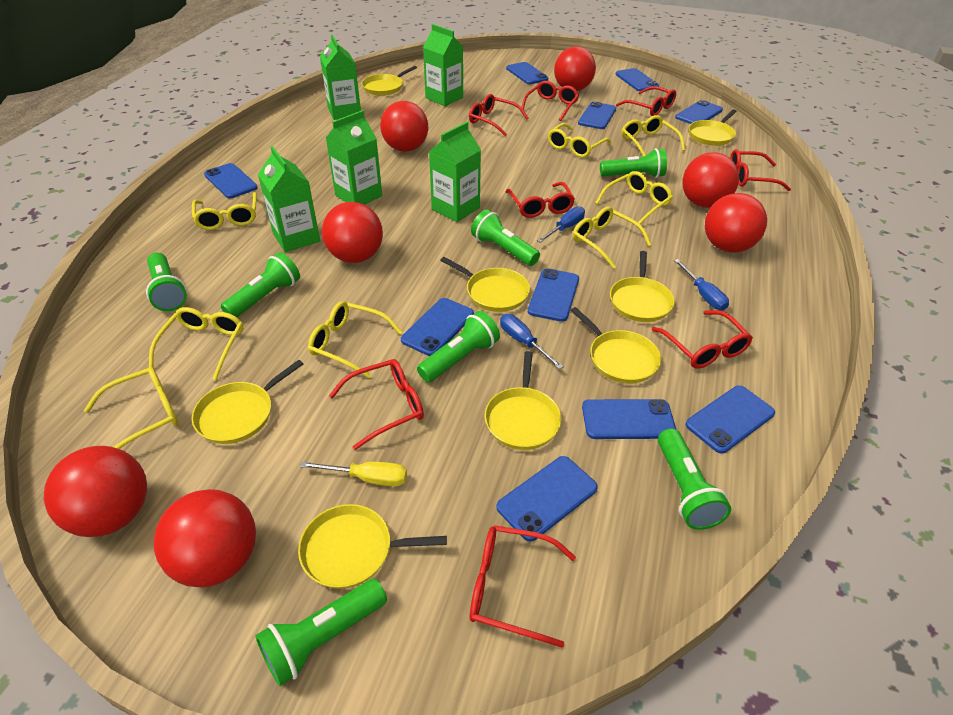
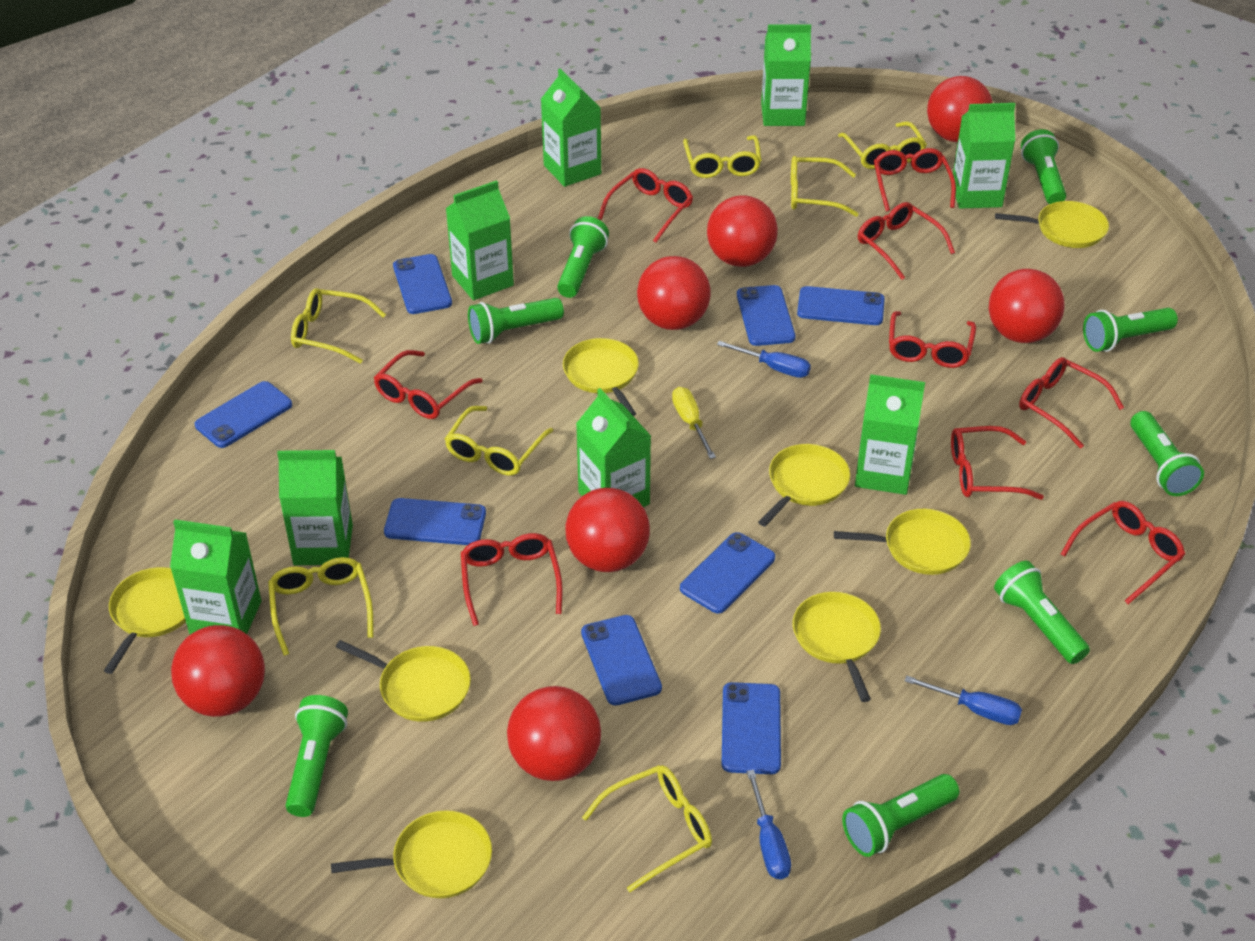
blue phone: 10 -> 8
green carton: 5 -> 8
green flashlight: 7 -> 8
red glasses: 8 -> 9
yellow glasses: 8 -> 7

